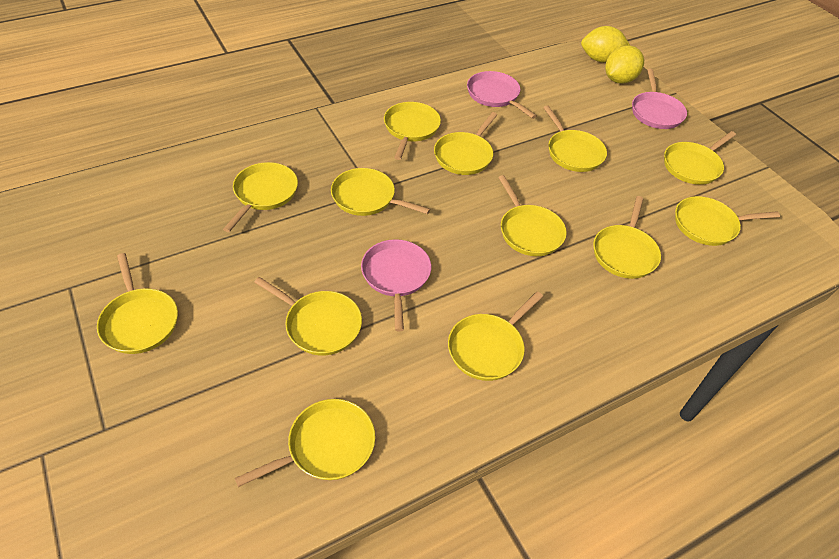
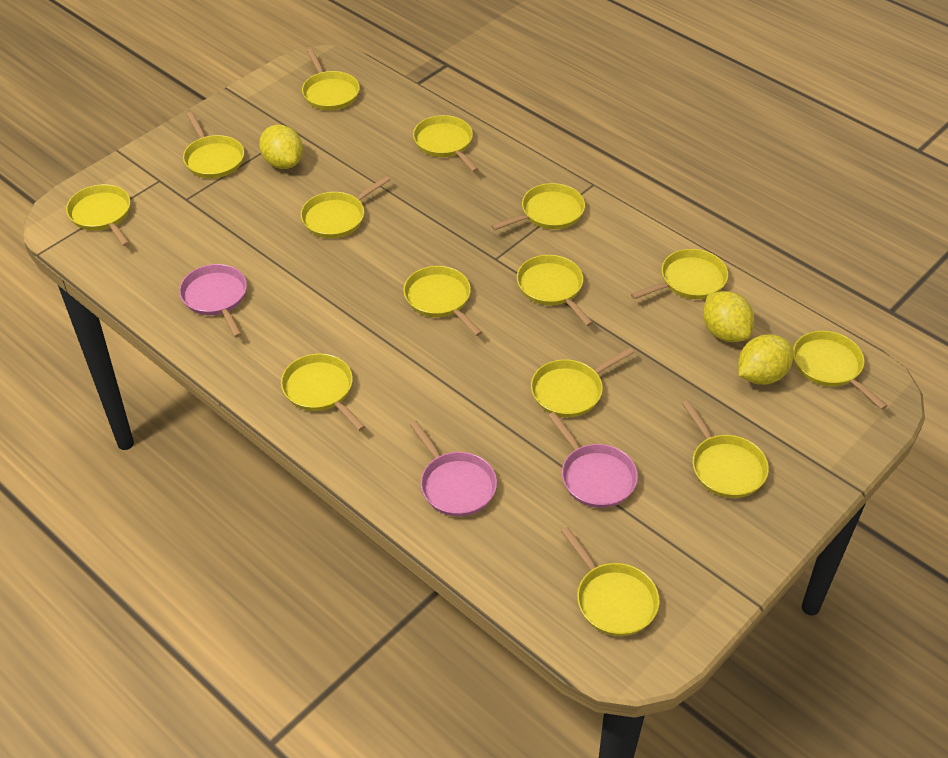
yellow lemon: 2 -> 3
yellow pan: 13 -> 14

